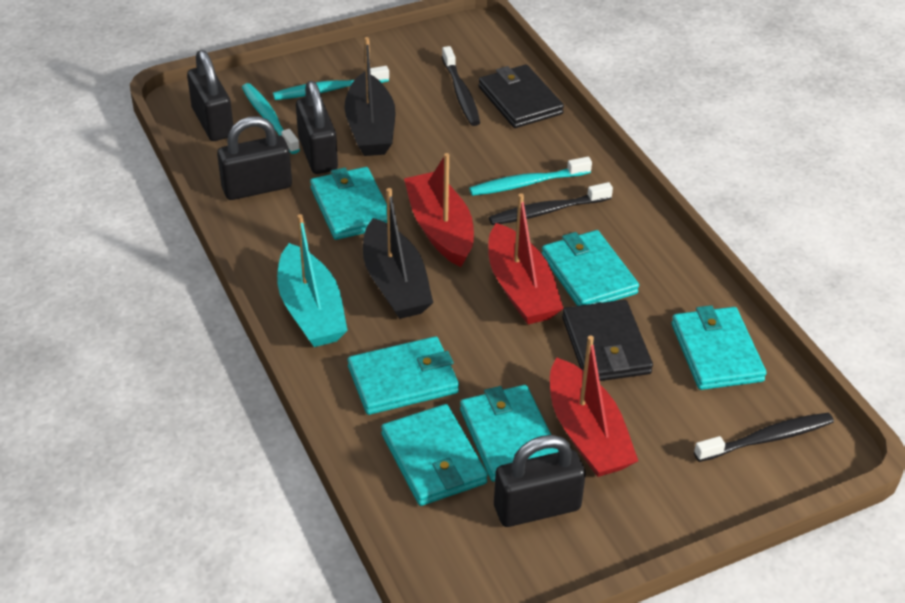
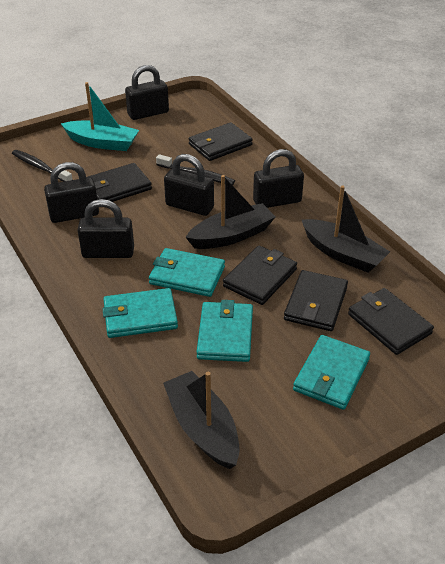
black boat: 2 -> 3
black padlock: 4 -> 5
black toothbrush: 3 -> 2
black wallet: 2 -> 5
red boat: 3 -> 0
turquoise toothbrush: 3 -> 0
turquoise wallet: 6 -> 4

